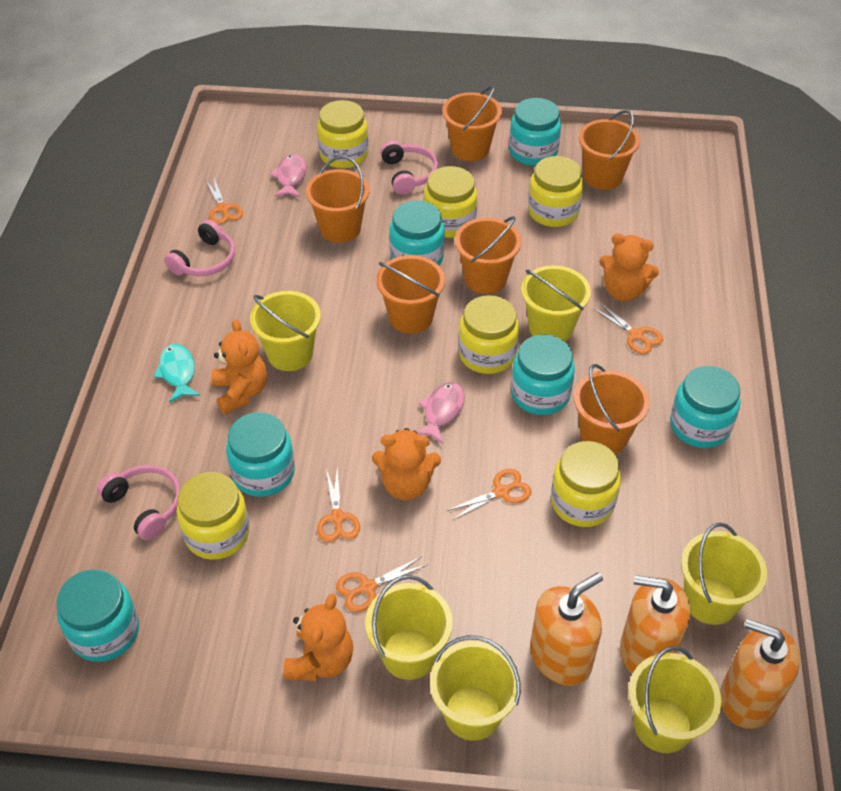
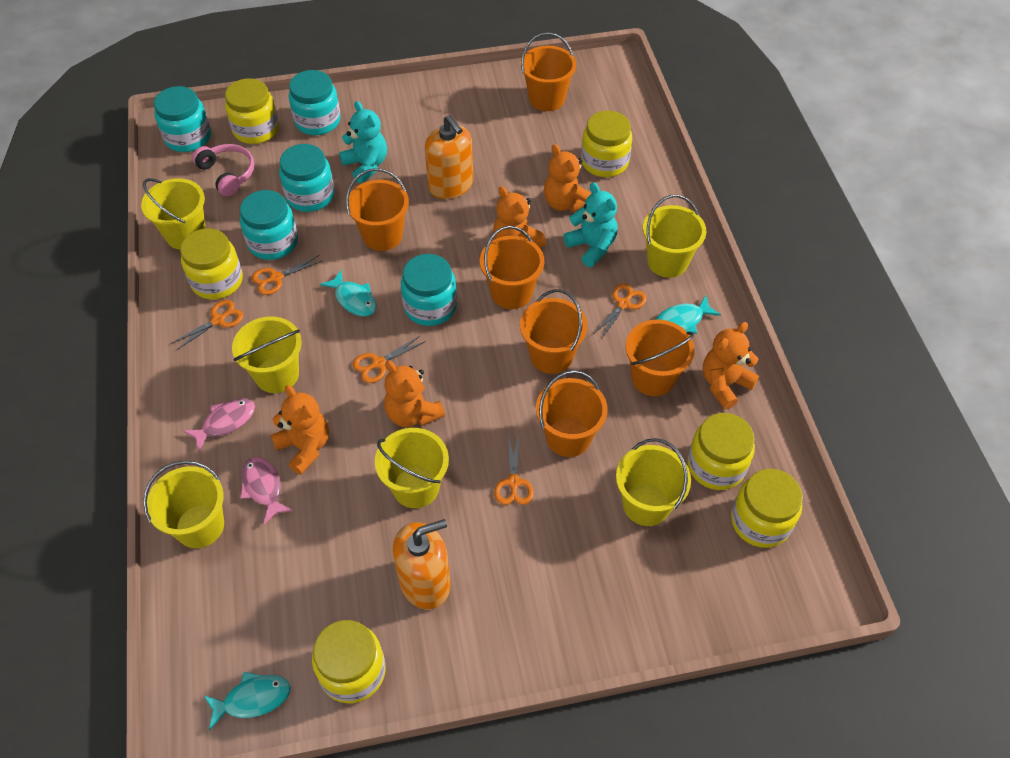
orange soap dispenser: 3 -> 2
orange teddy bear: 4 -> 5
pink headphones: 3 -> 1
turquoise fish: 1 -> 3
turquoise jar: 6 -> 5
turquoise teddy bear: 0 -> 2

